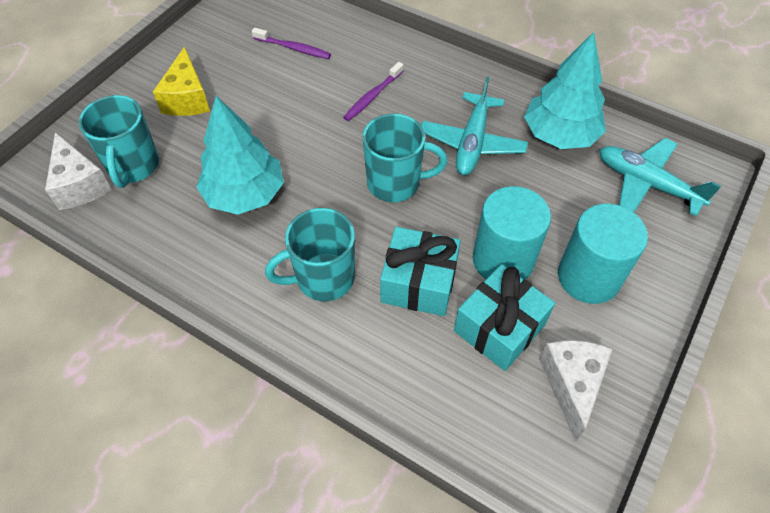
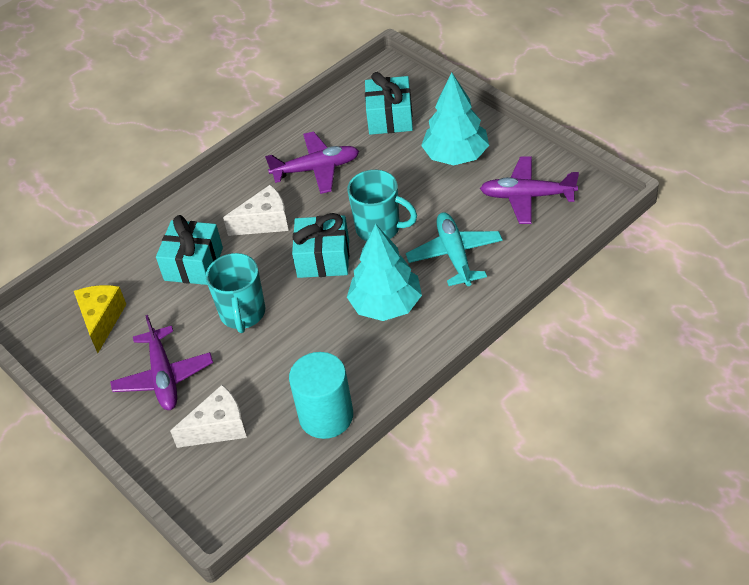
purple plane: 0 -> 3
purple toothbrush: 2 -> 0
turquoise cylinder: 2 -> 1
turquoise gift: 2 -> 3
turquoise mug: 3 -> 2
turquoise plane: 2 -> 1

